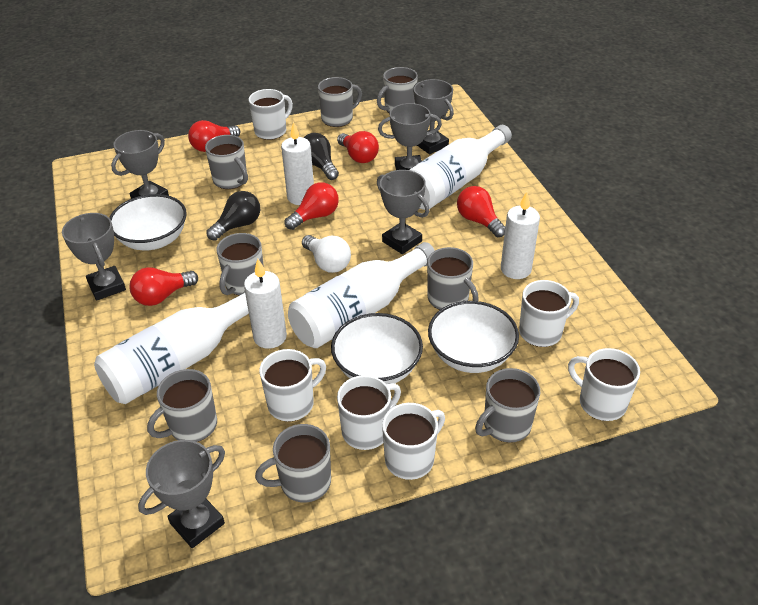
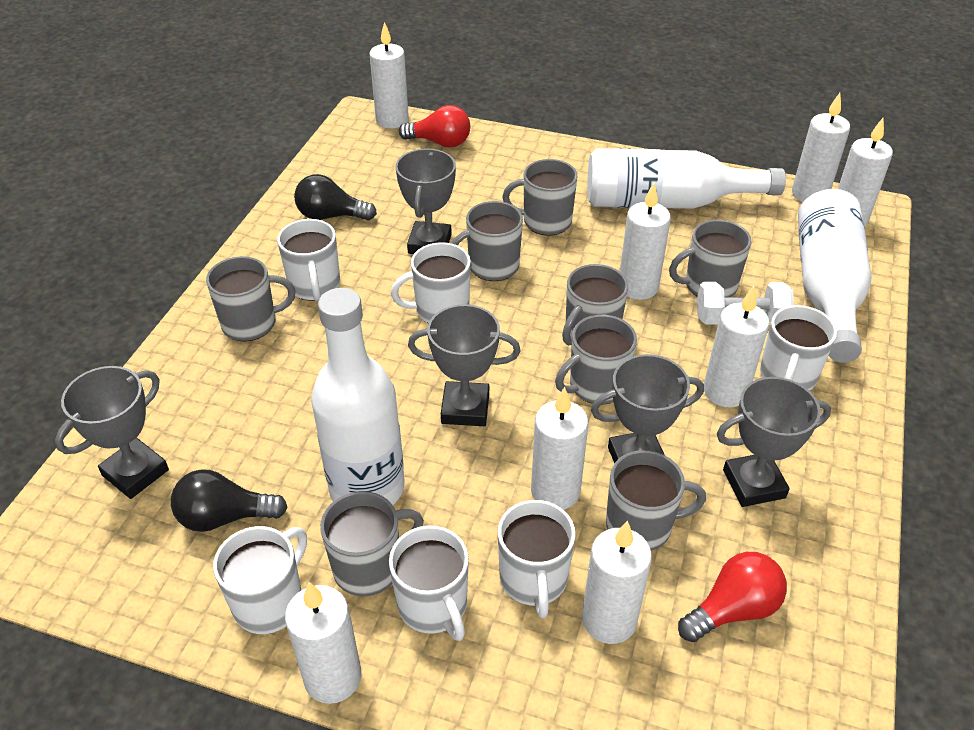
grey trophy: 6 -> 5
red light bulb: 5 -> 2
white bowl: 3 -> 0
white candle: 3 -> 8
white dumbbell: 0 -> 1
white light bulb: 1 -> 0

